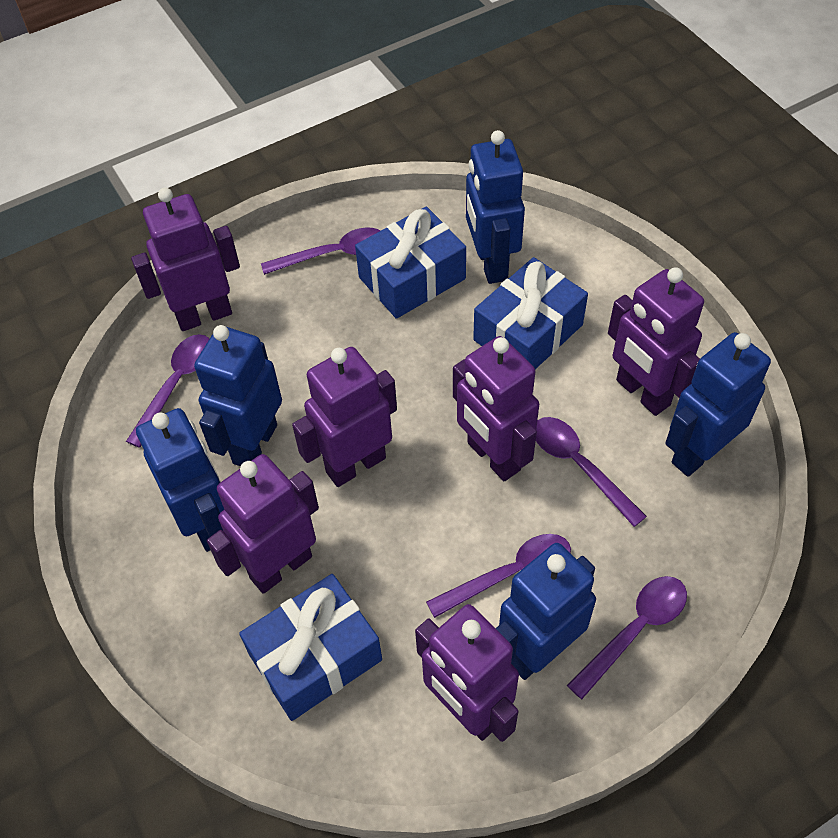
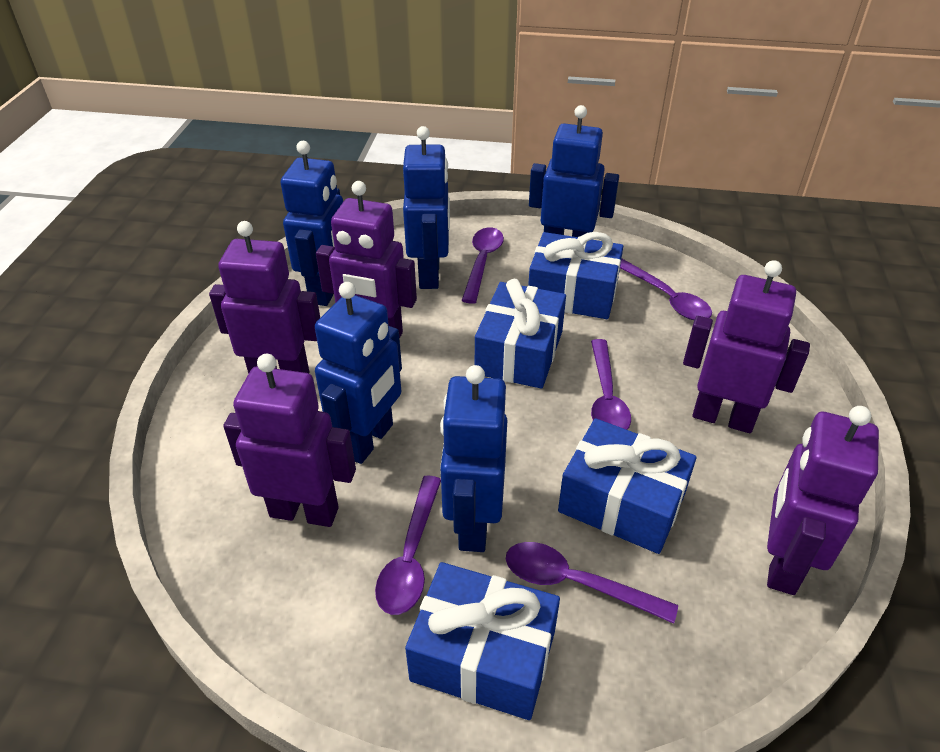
blue gift: 3 -> 4
purple robot: 6 -> 5

